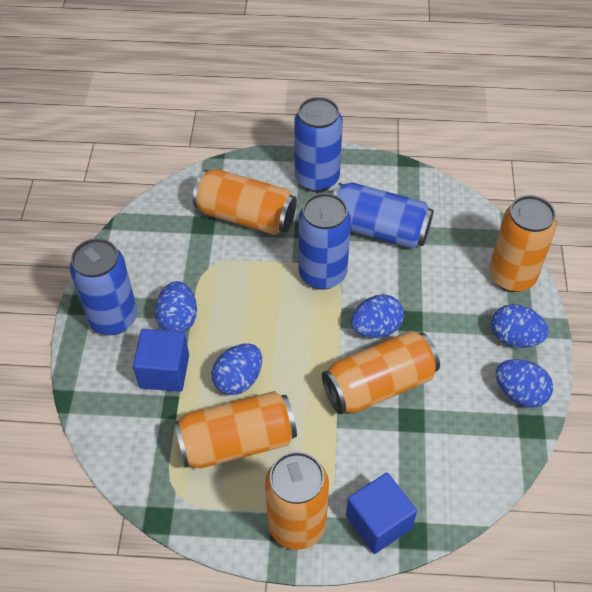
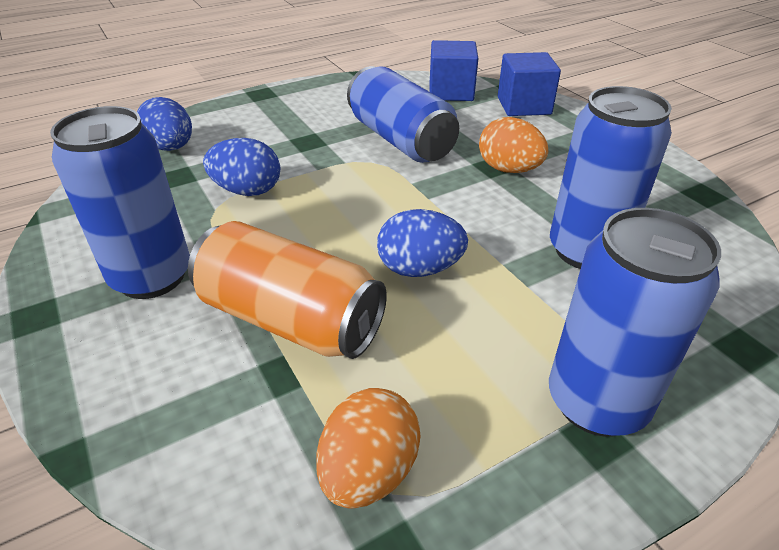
blue egg: 5 -> 3
orange can: 5 -> 1
orange egg: 0 -> 2

